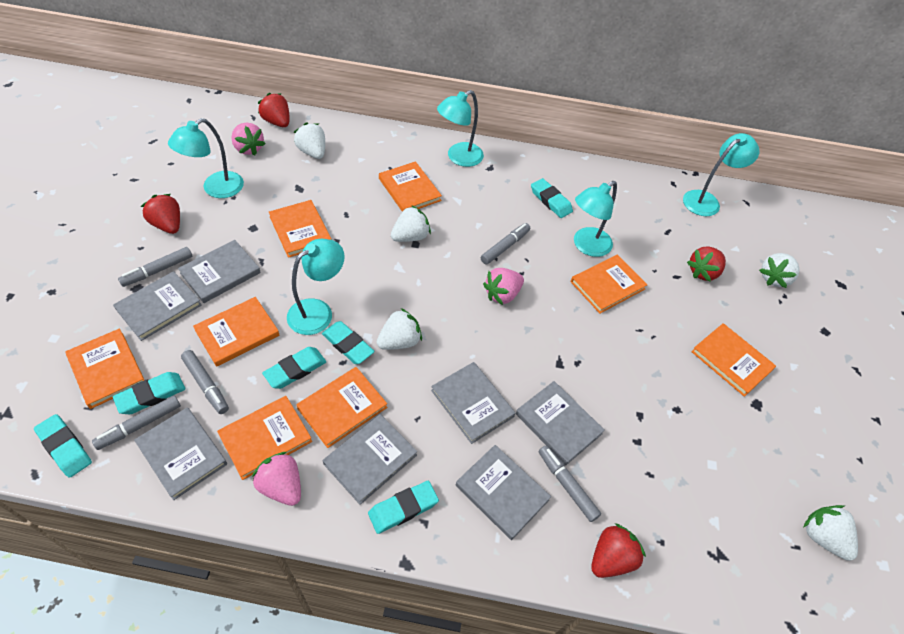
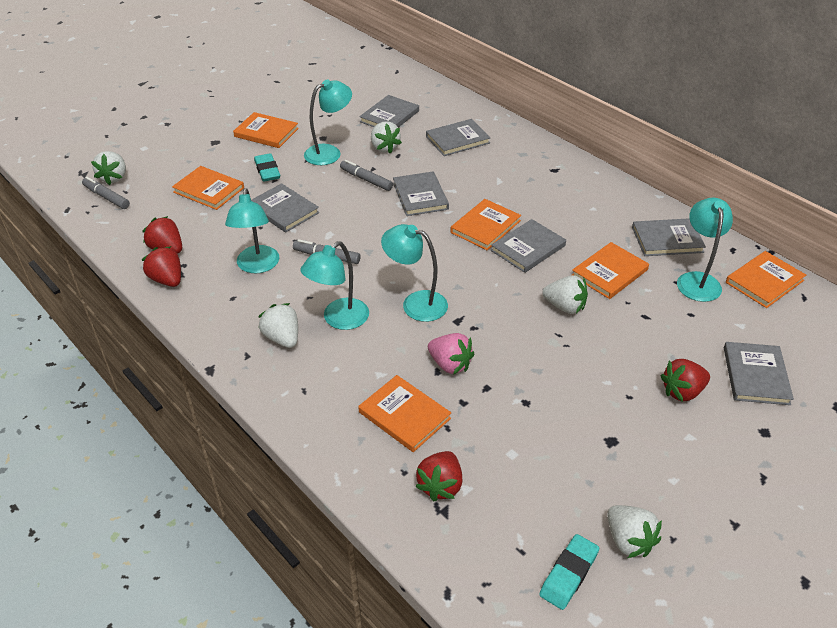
grey marker: 5 -> 3
orange book: 8 -> 6
pink strawberry: 3 -> 1
turquoise eraser: 6 -> 2

